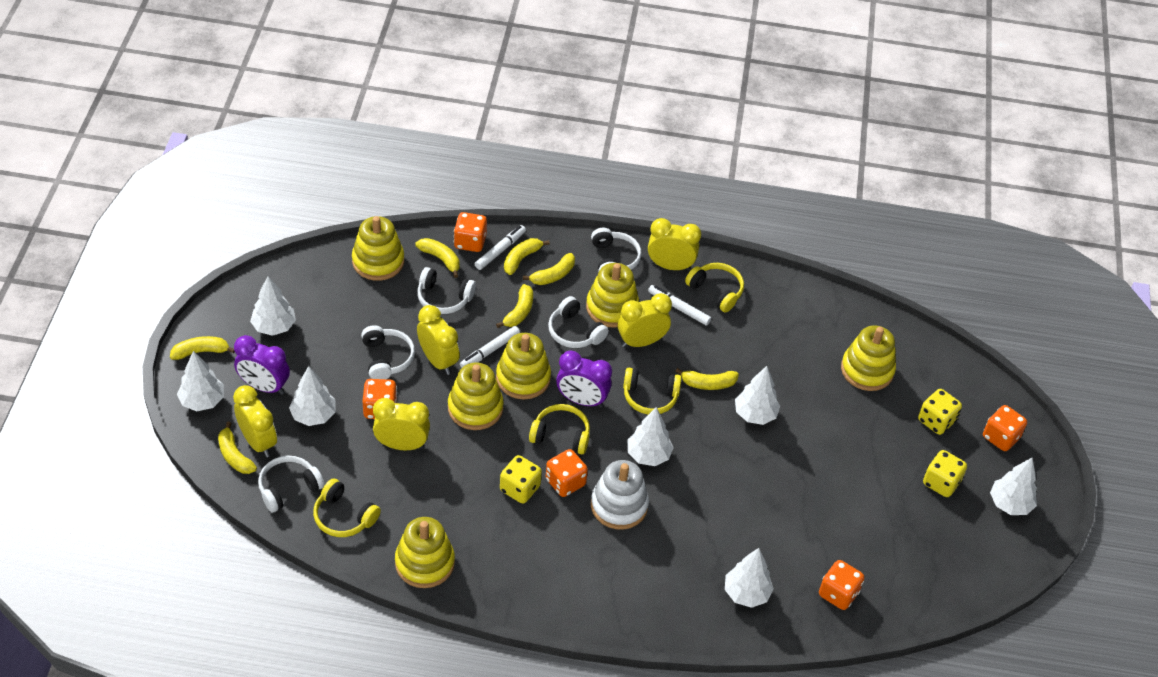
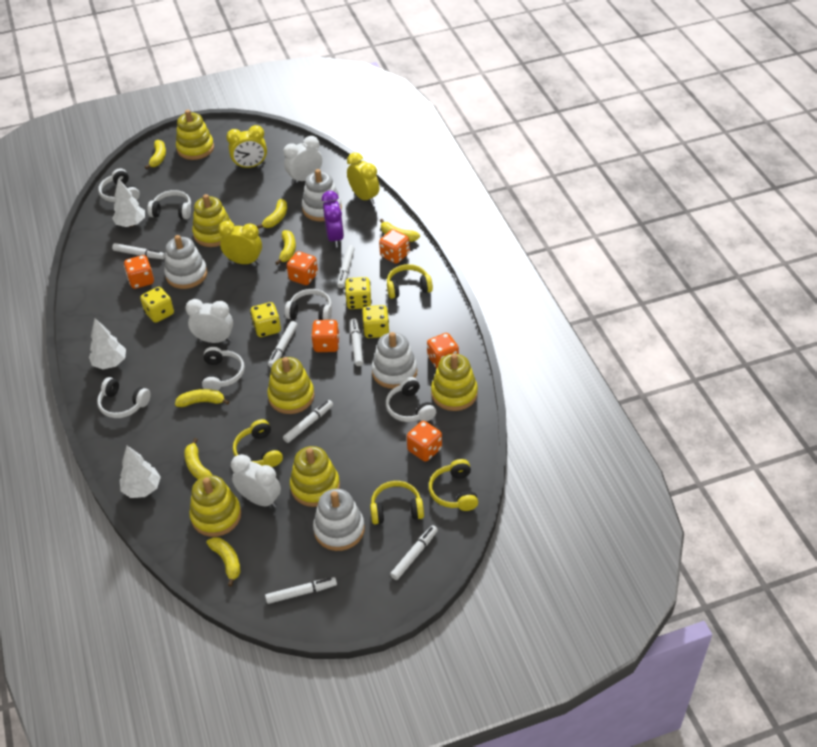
orange dice: 5 -> 6
purple clock: 2 -> 1
white clock: 0 -> 3
white headphones: 5 -> 6
white marker: 3 -> 7
white stacking toy: 1 -> 4
white tree: 7 -> 3
yellow clock: 5 -> 3
yellow dice: 3 -> 4

